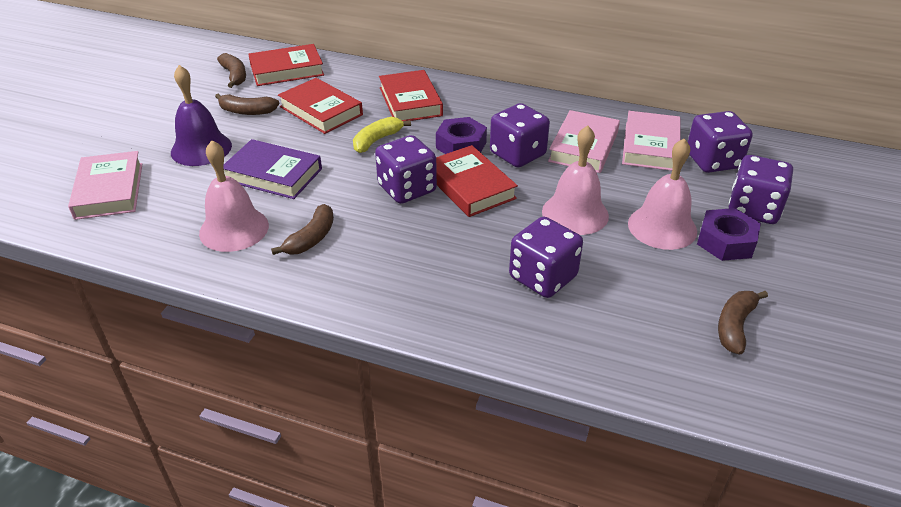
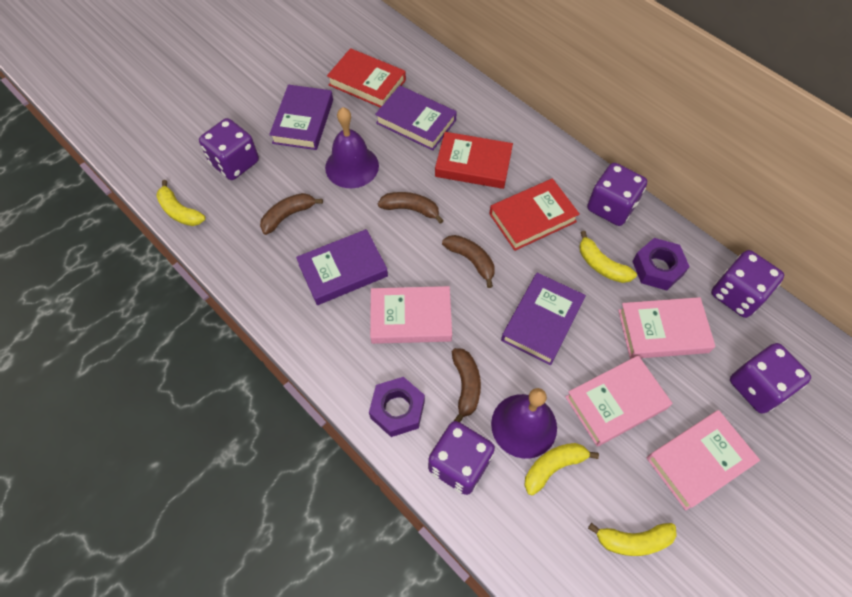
pink bell: 3 -> 0
pink book: 3 -> 4
purple bell: 1 -> 2
purple book: 1 -> 4
red book: 4 -> 3
yellow banana: 1 -> 4

